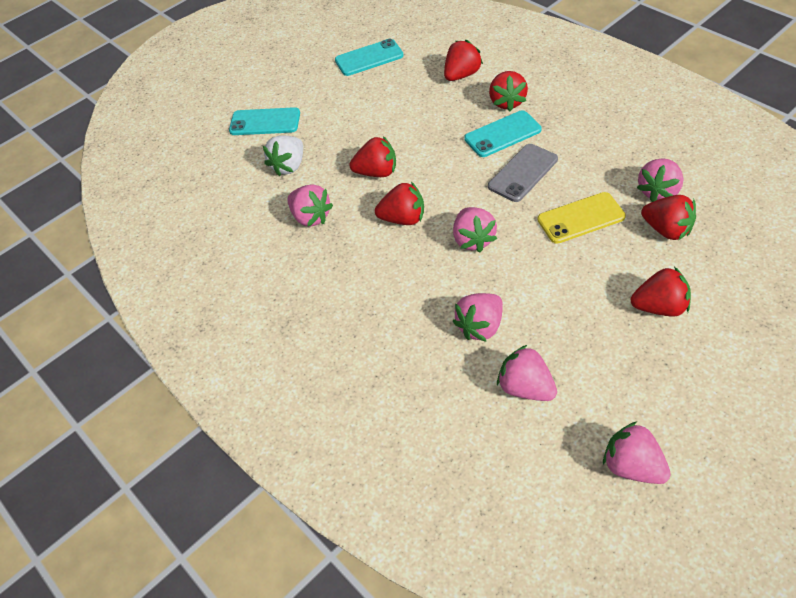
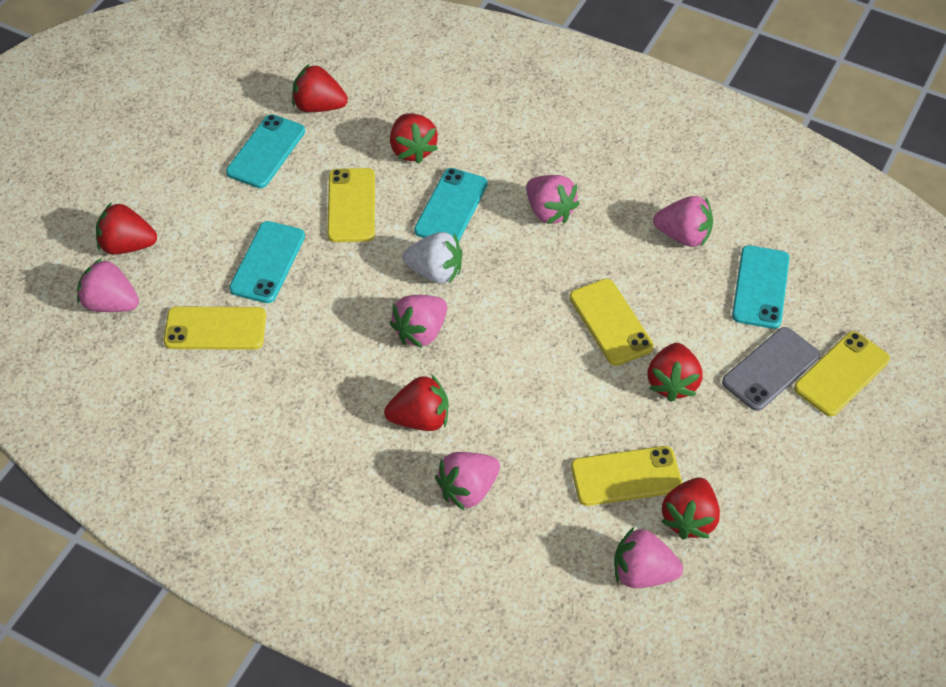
turquoise phone: 3 -> 4
yellow phone: 1 -> 5

